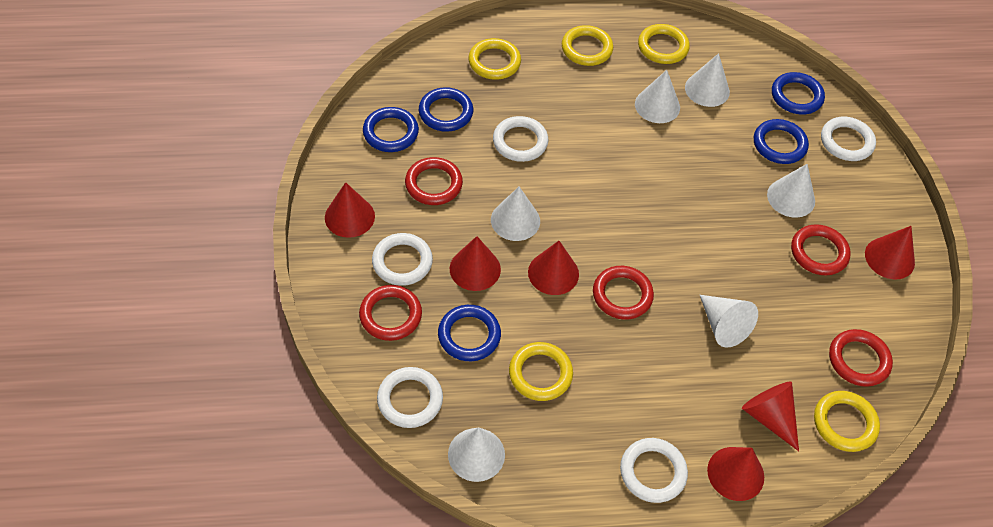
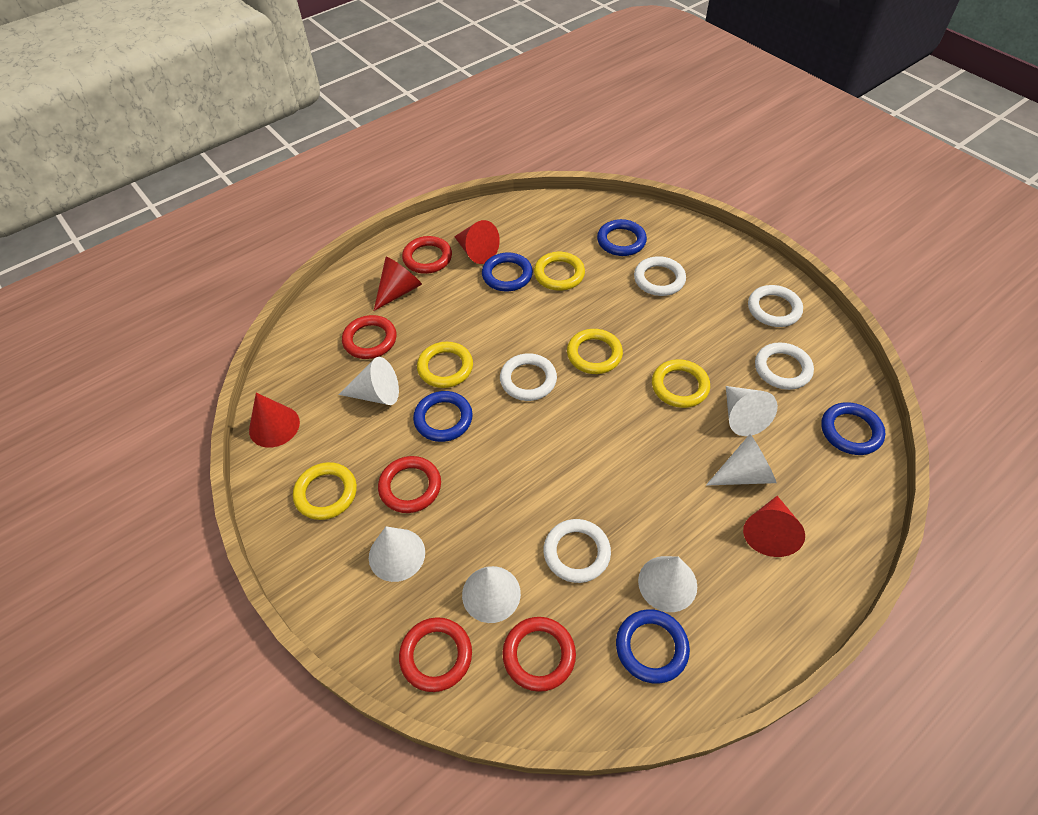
red cone: 6 -> 4

